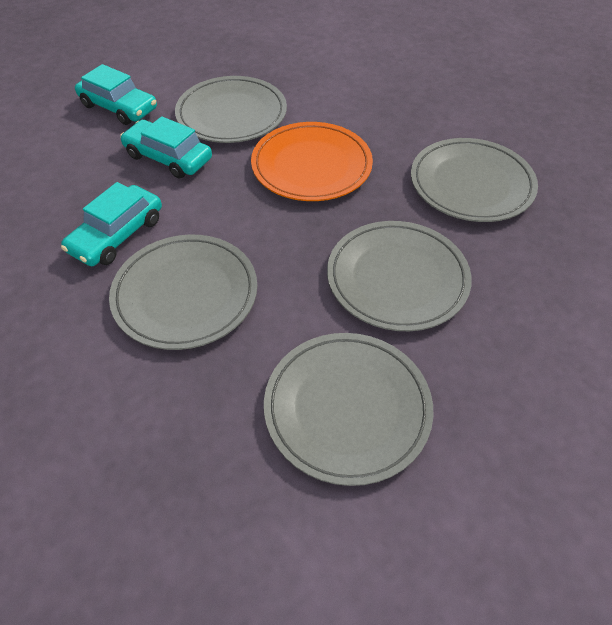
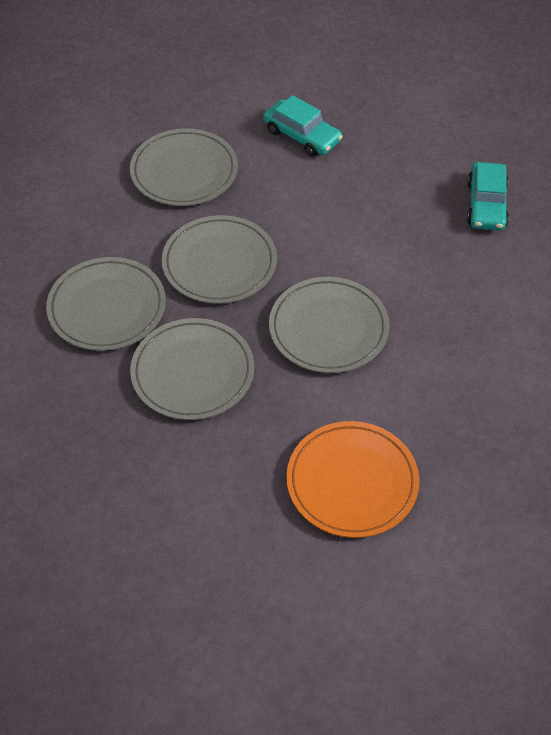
turquoise car: 3 -> 2

